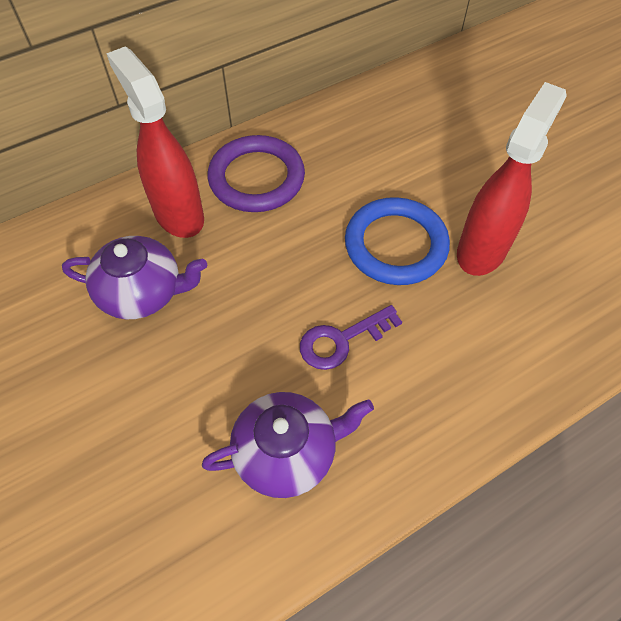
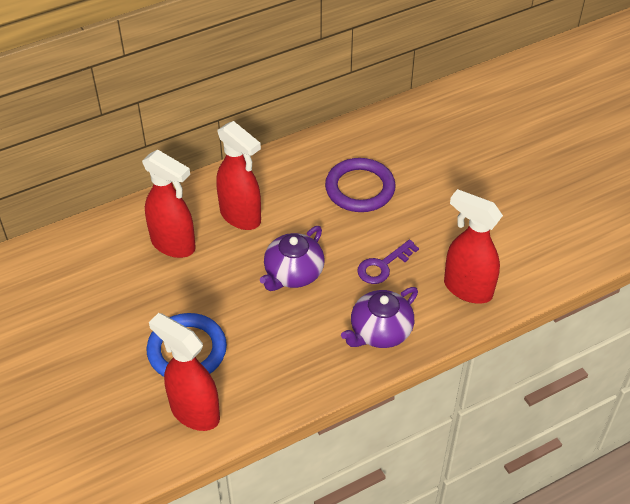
red spray bottle: 2 -> 4

